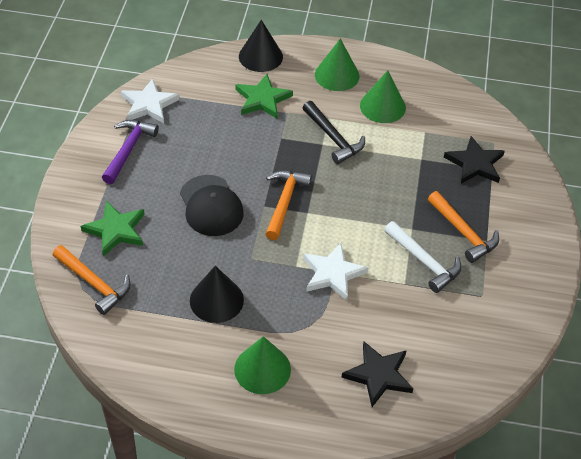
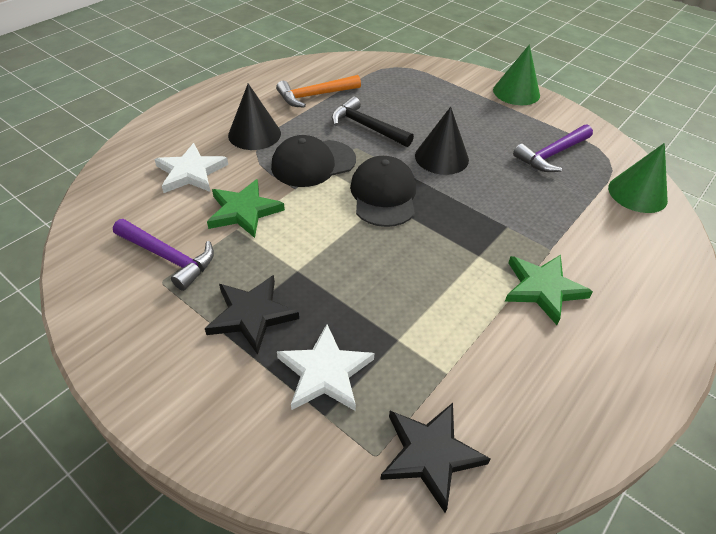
black cap: 1 -> 2
green cone: 3 -> 2
orange hammer: 3 -> 1
purple hammer: 1 -> 2
white hammer: 1 -> 0

